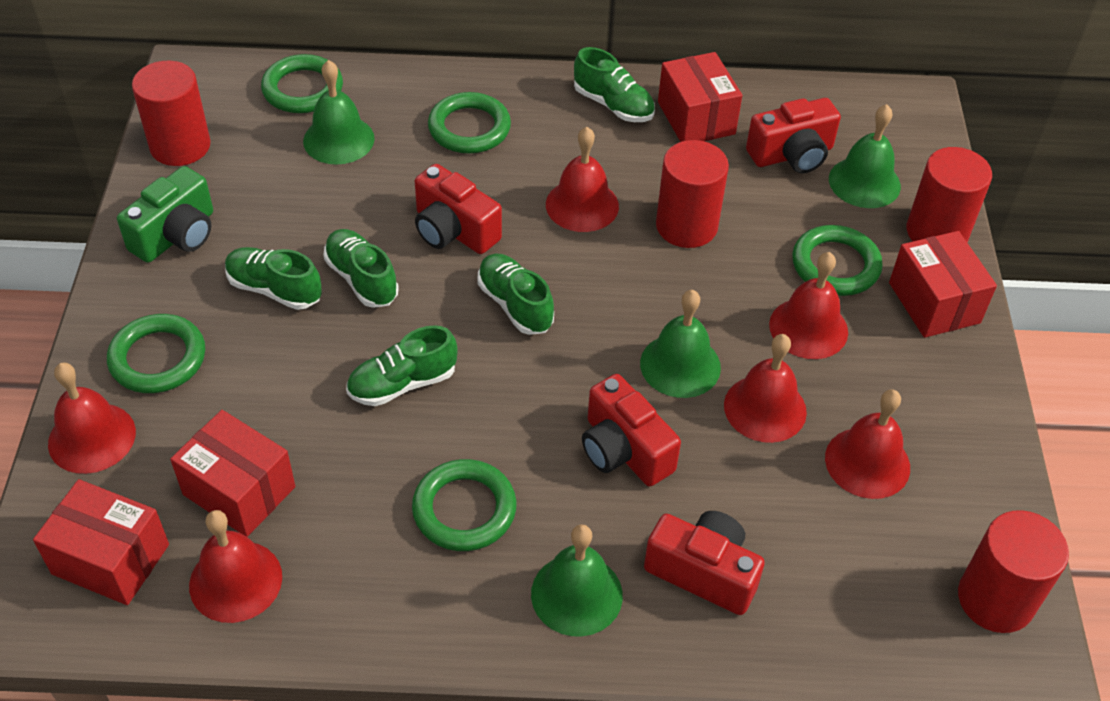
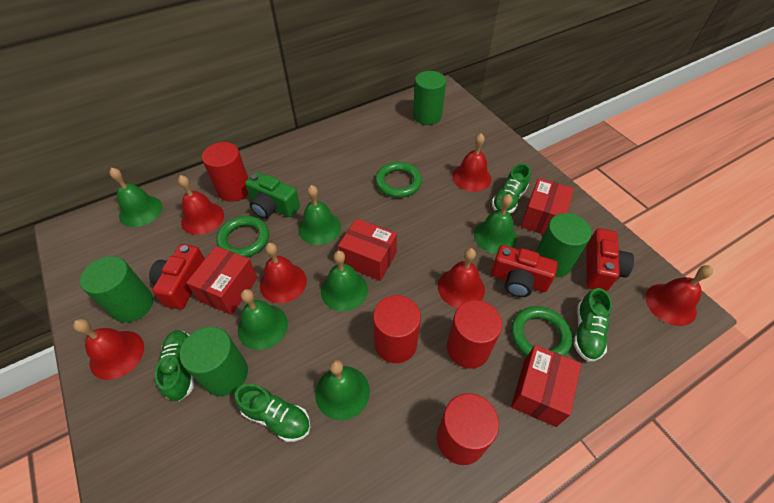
green bell: 4 -> 6
green cylinder: 0 -> 4
green ring: 5 -> 3
green shoe: 5 -> 4
red camera: 4 -> 3

